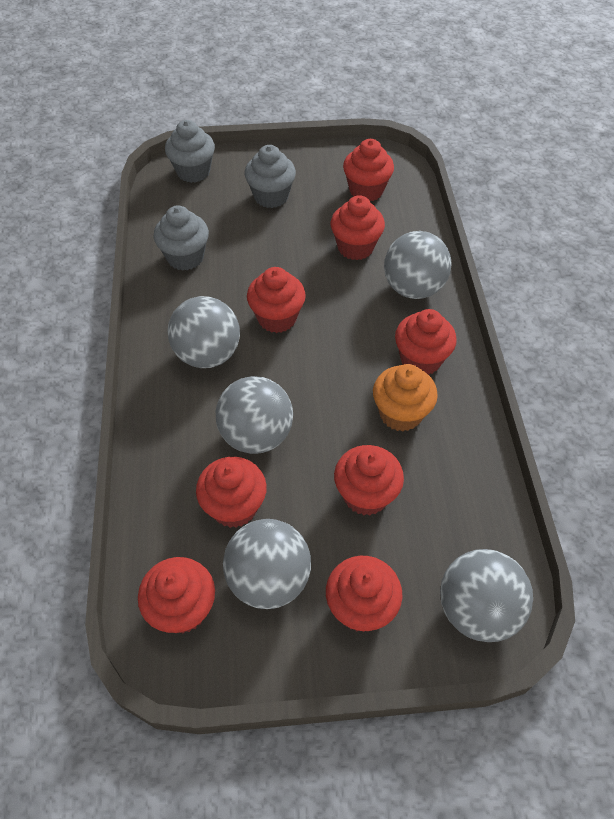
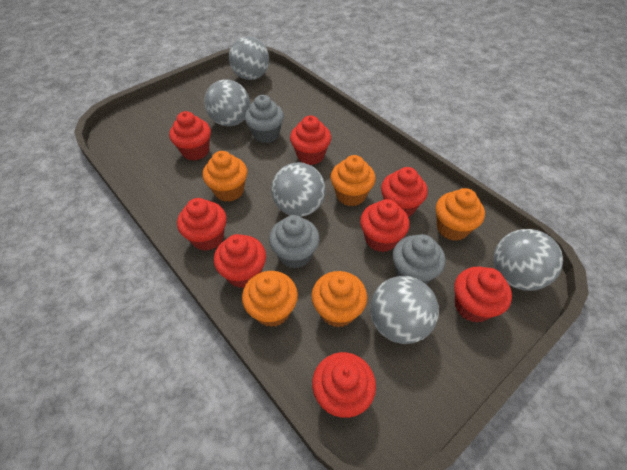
orange cupcake: 1 -> 5

